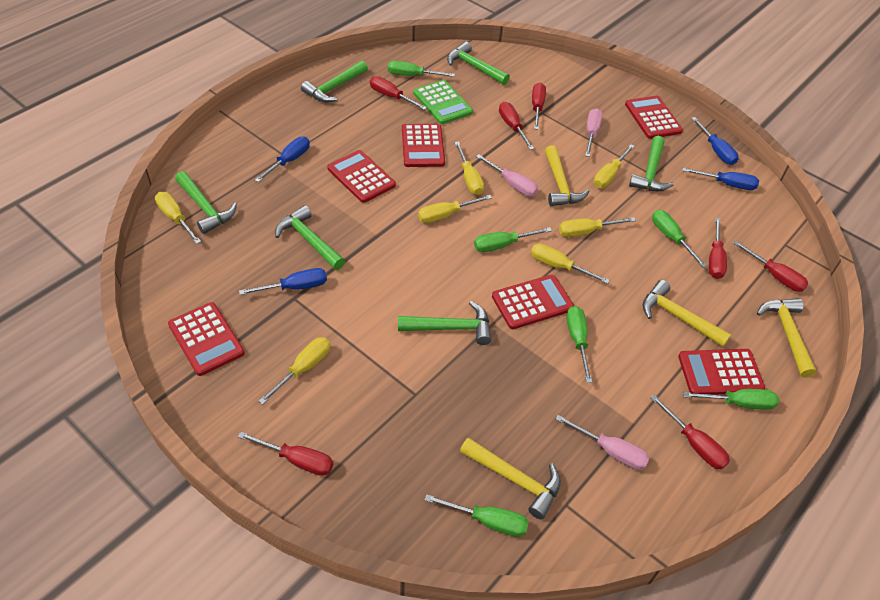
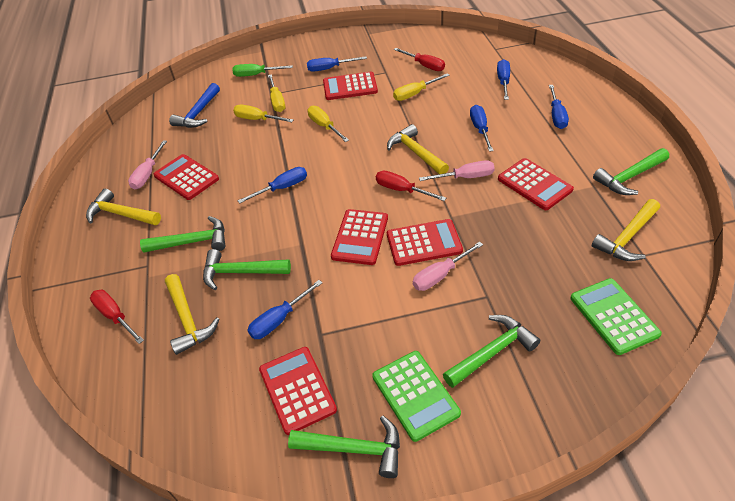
blue hammer: 0 -> 1
blue screwdriver: 4 -> 6
green calculator: 1 -> 2
green hammer: 6 -> 5
green screwdriver: 6 -> 1
red screwdriver: 7 -> 3
yellow screwdriver: 7 -> 4

